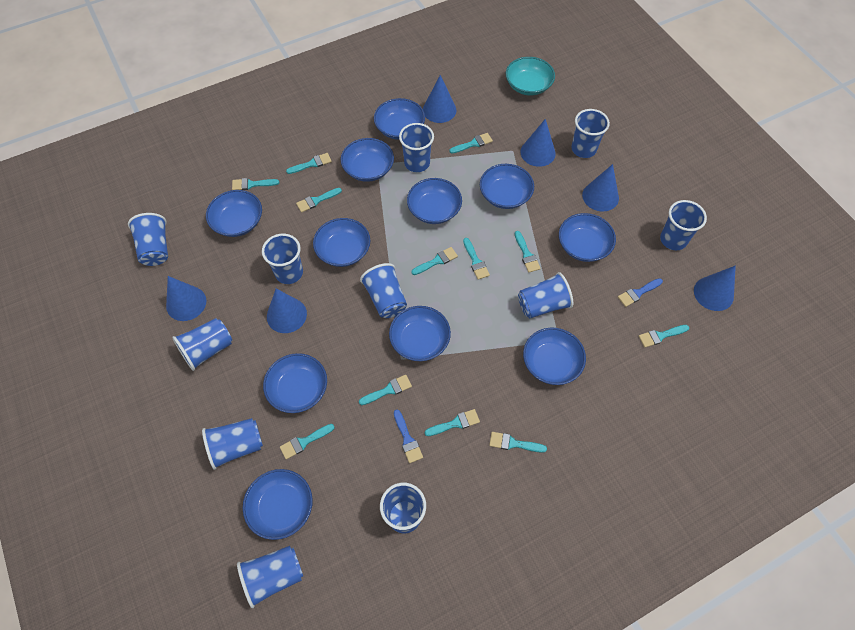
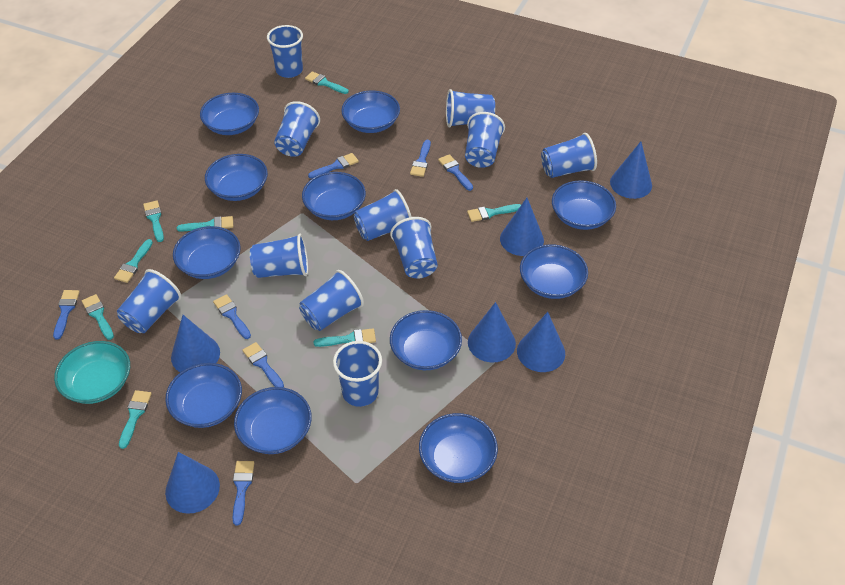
blue brush: 2 -> 7
turquoise brush: 12 -> 8

